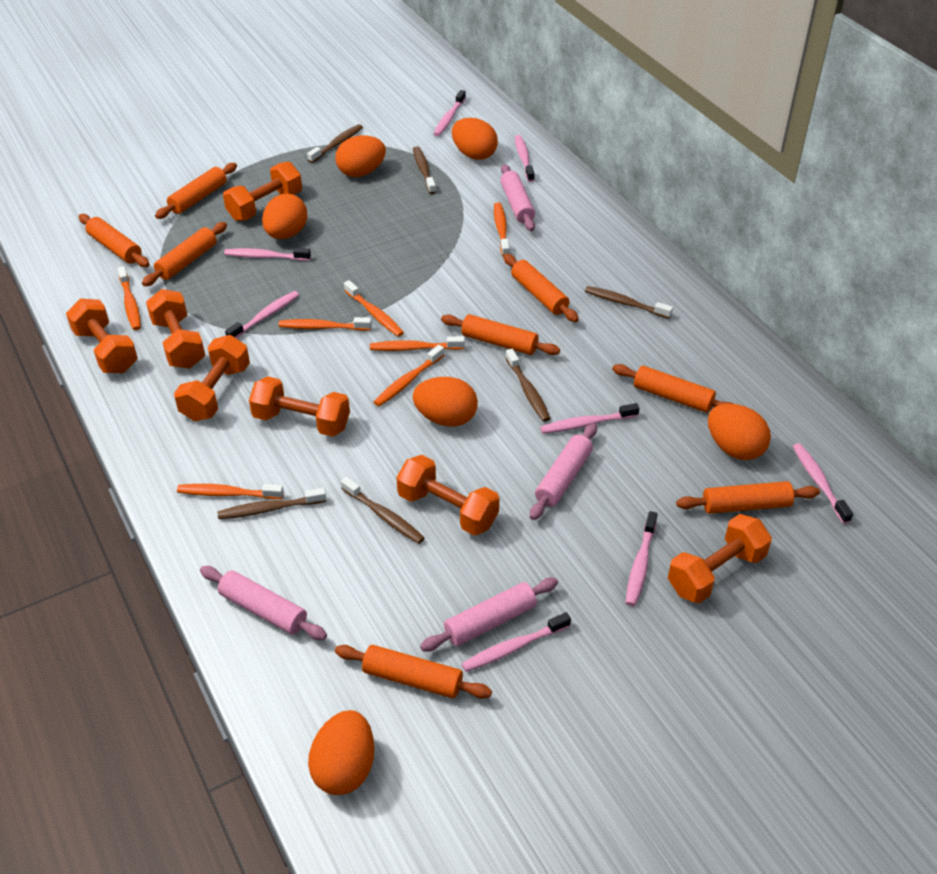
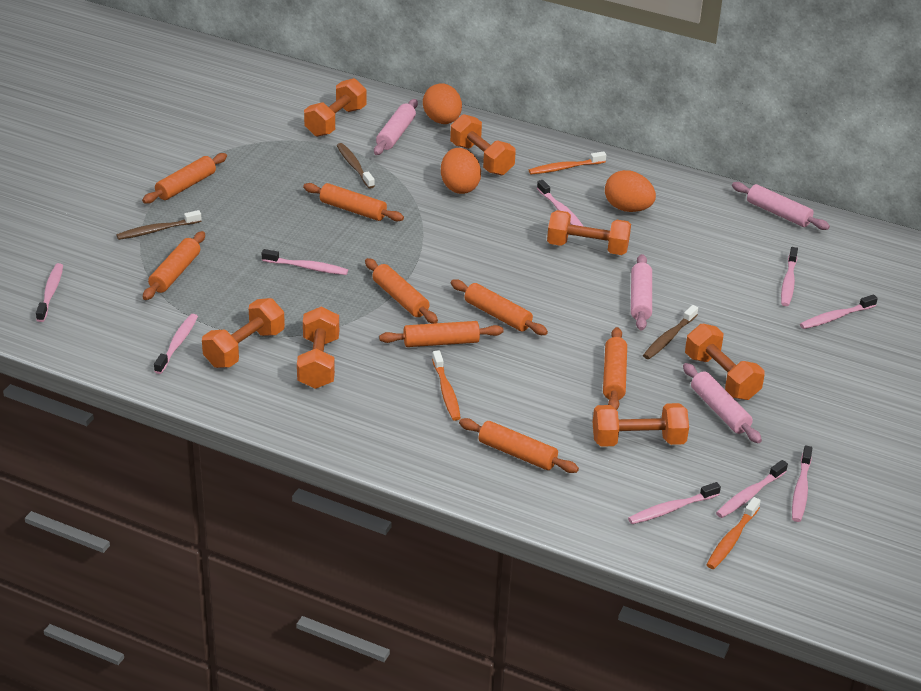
brown toothbrush: 6 -> 3
orange egg: 6 -> 3
orange toothbrush: 7 -> 3
pink toothbrush: 8 -> 9

